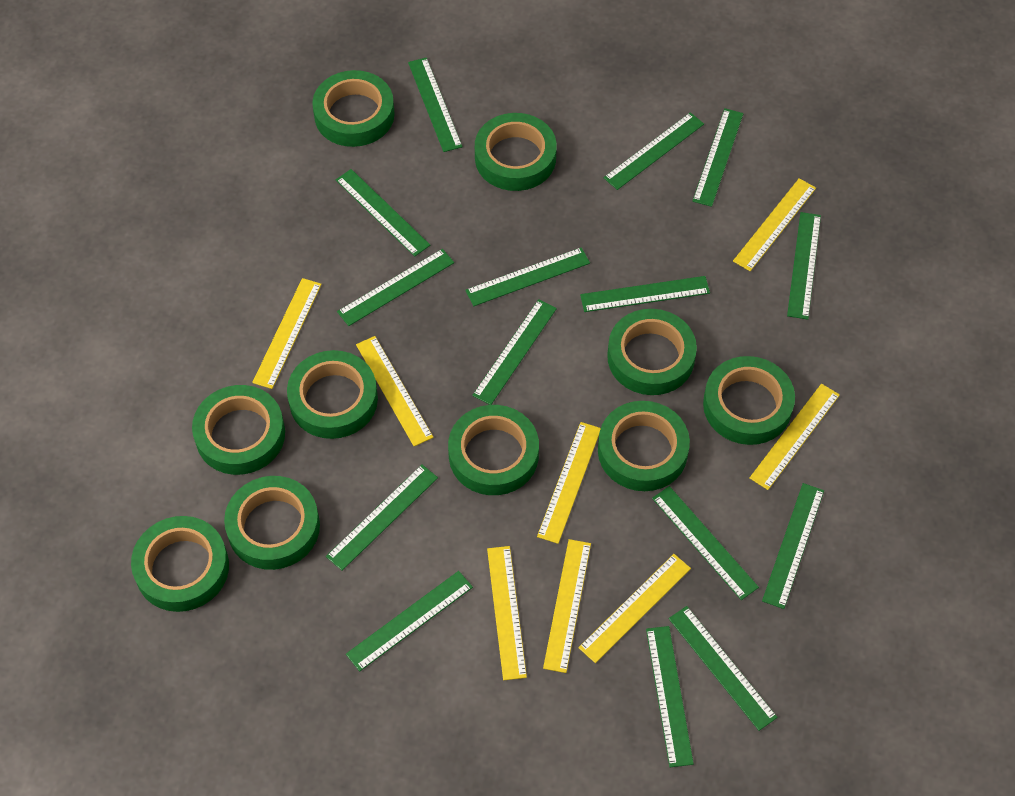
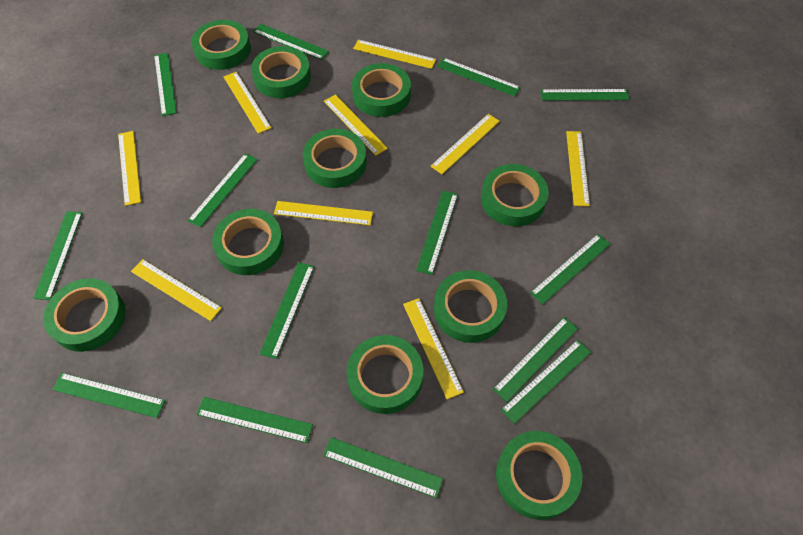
green ruler: 15 -> 14
yellow ruler: 8 -> 9

